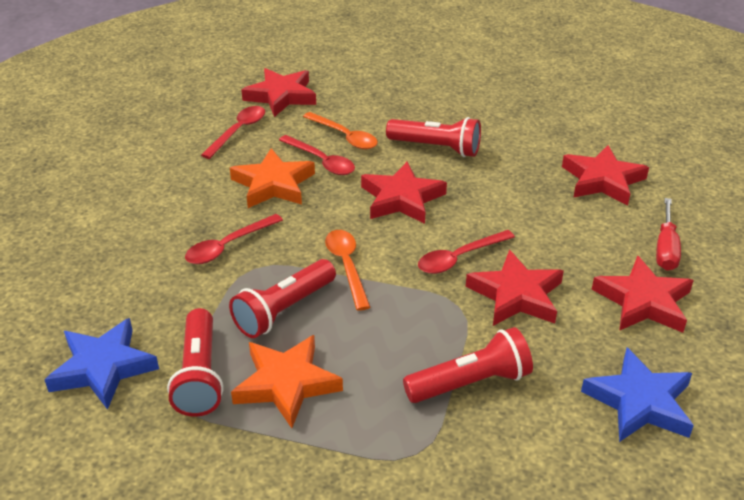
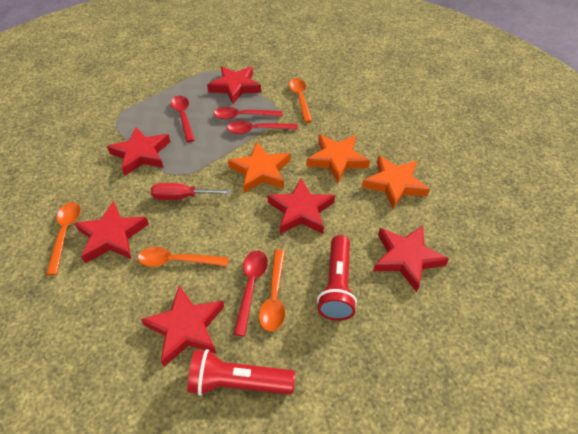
blue star: 2 -> 0
orange spoon: 2 -> 4
orange star: 2 -> 3
red flashlight: 4 -> 2
red star: 5 -> 6

